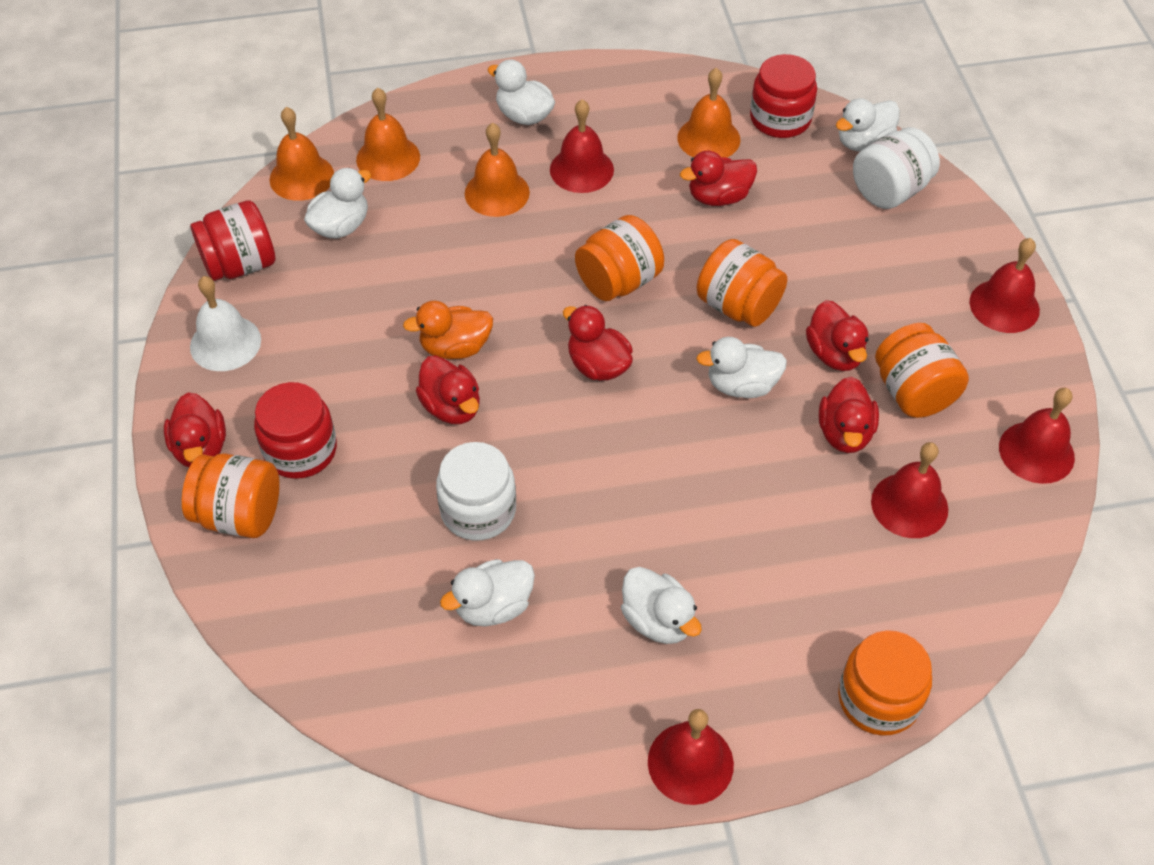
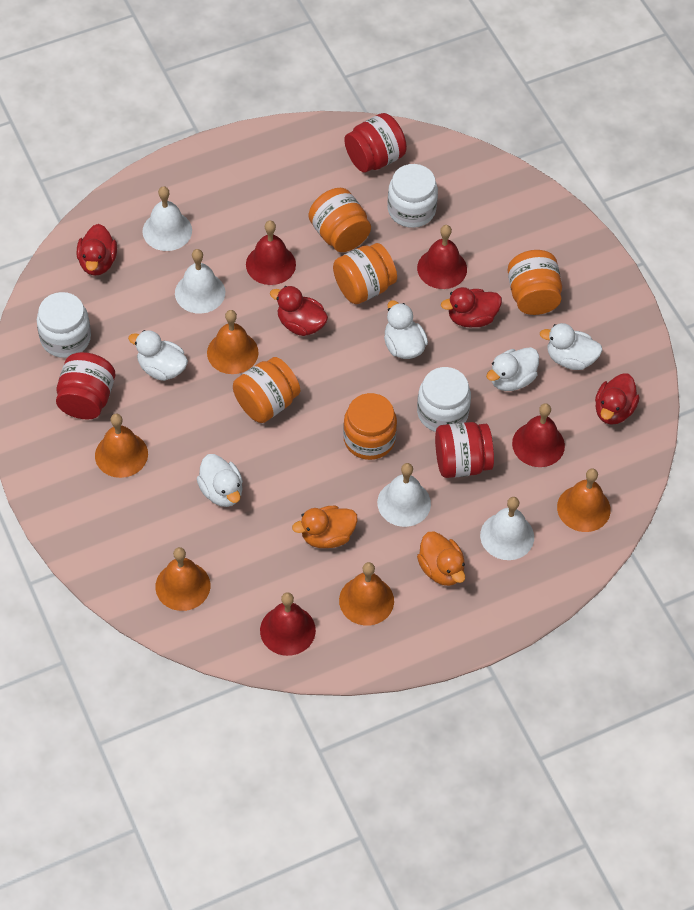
orange bell: 4 -> 5
orange duck: 1 -> 2
red bell: 5 -> 4
red duck: 6 -> 4
white bell: 1 -> 4
white duck: 6 -> 5
white jar: 2 -> 3

